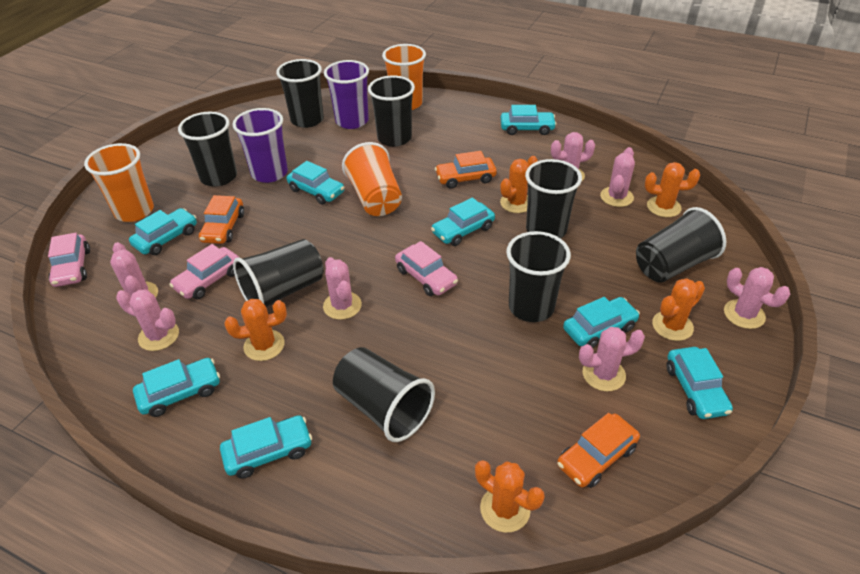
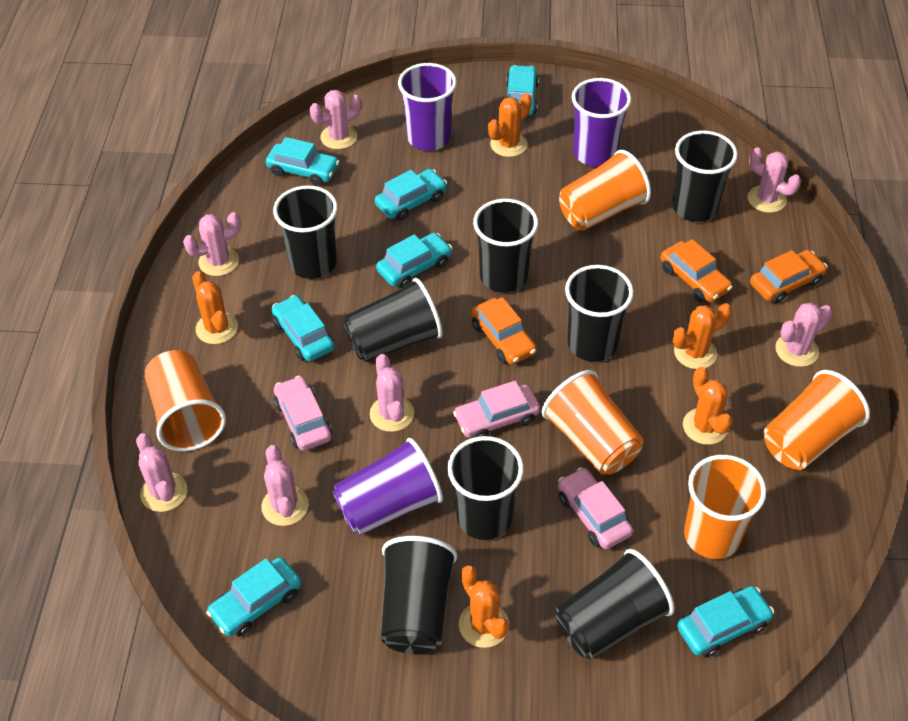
orange cup: 3 -> 5
purple cup: 2 -> 3
turquoise car: 8 -> 7

